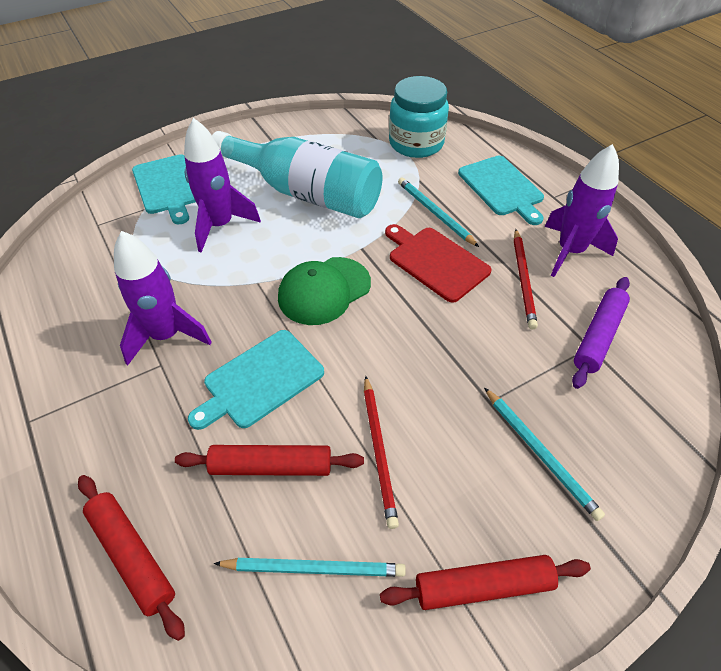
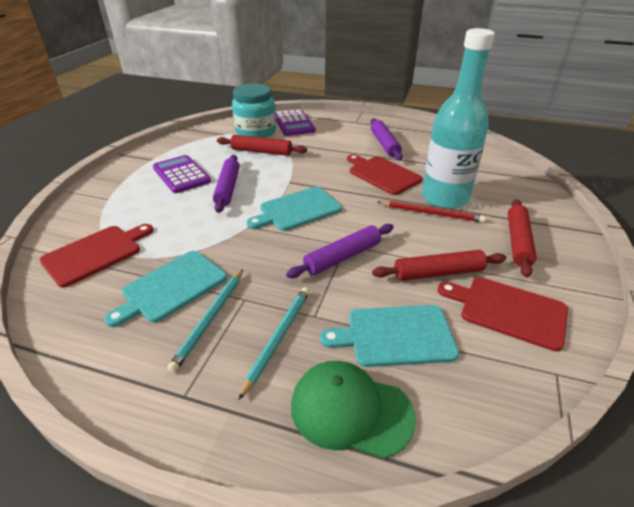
purple calculator: 0 -> 2
purple rocket: 3 -> 0
purple rolling pin: 1 -> 3
red cutting board: 1 -> 3
red pencil: 2 -> 1
turquoise pencil: 3 -> 2

